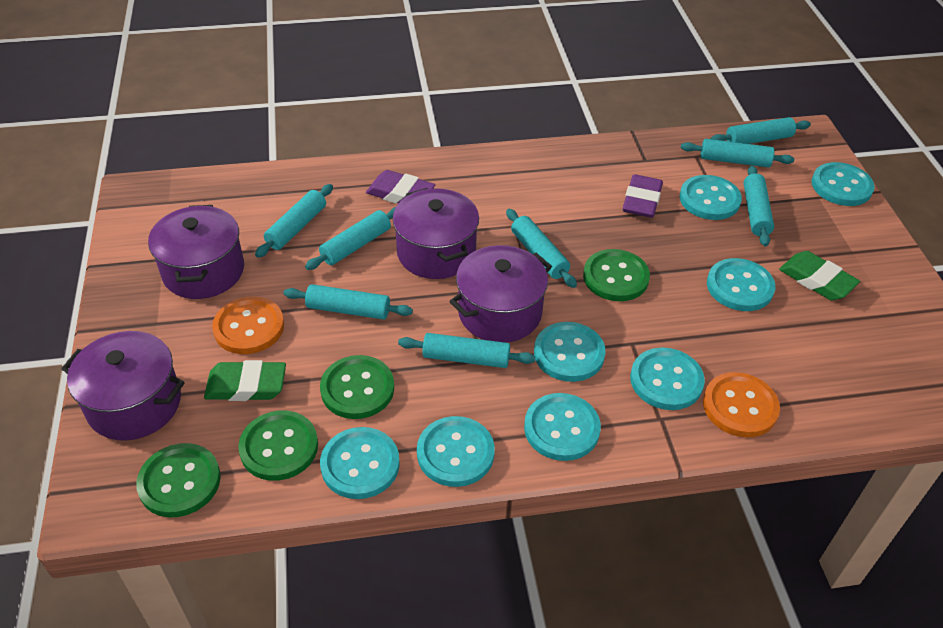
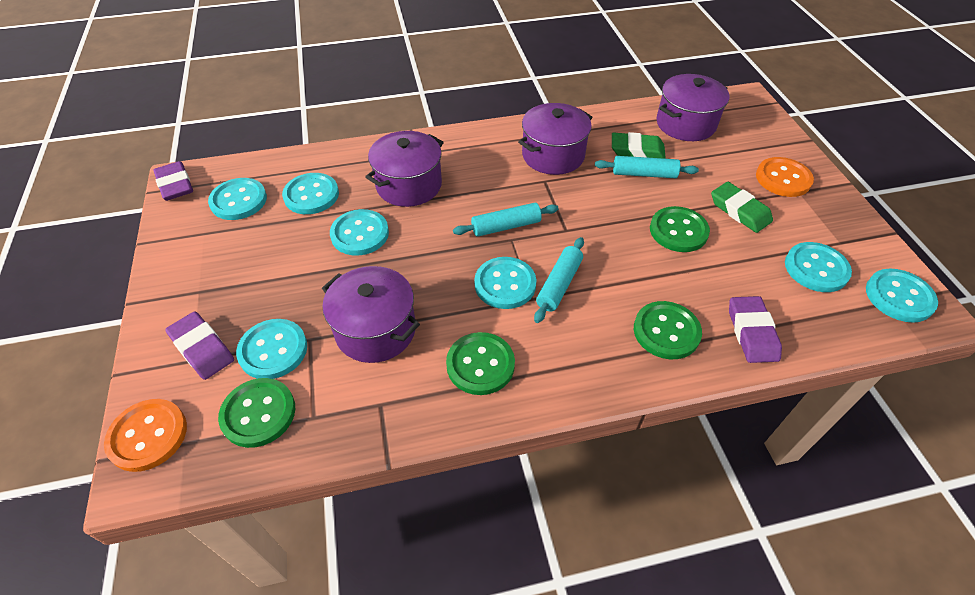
purple eraser: 2 -> 3
turquoise button: 8 -> 7
turquoise rolling pin: 8 -> 3

